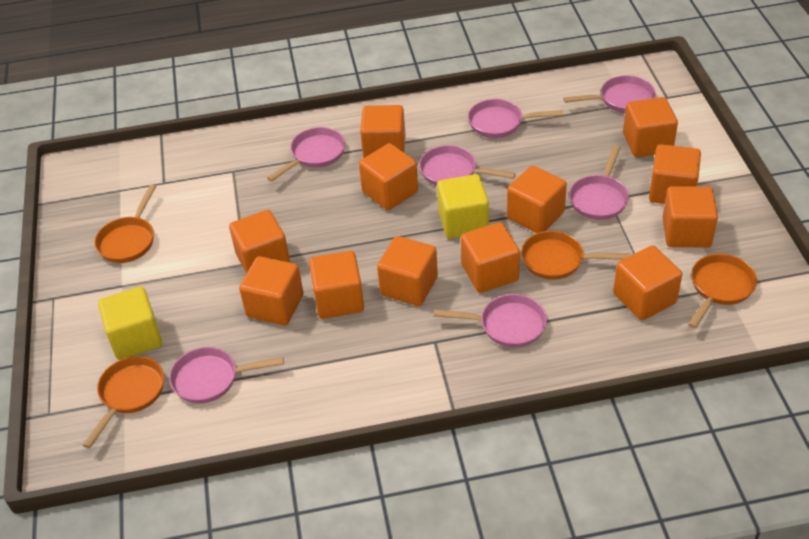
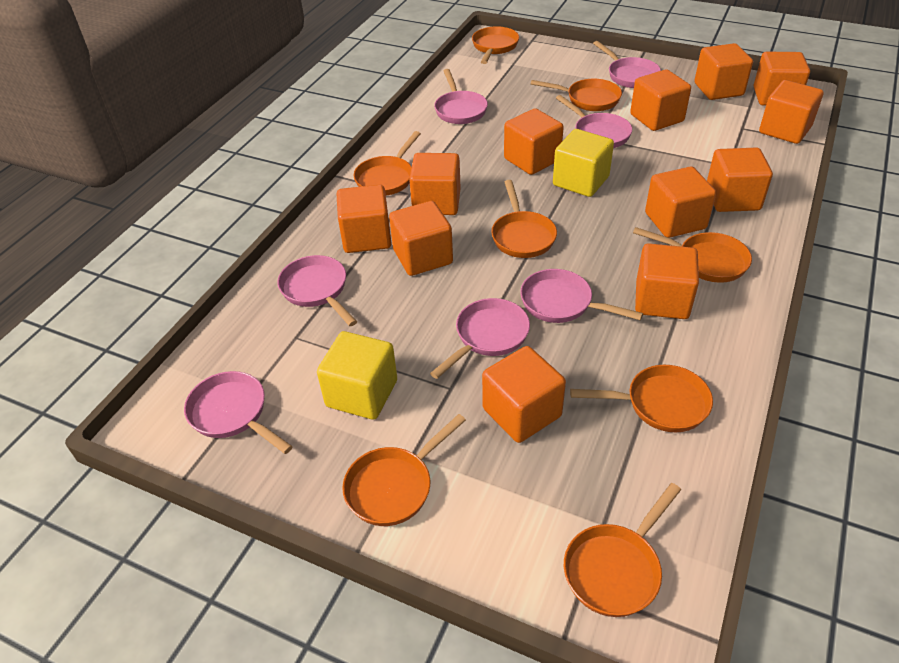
orange pan: 4 -> 8

